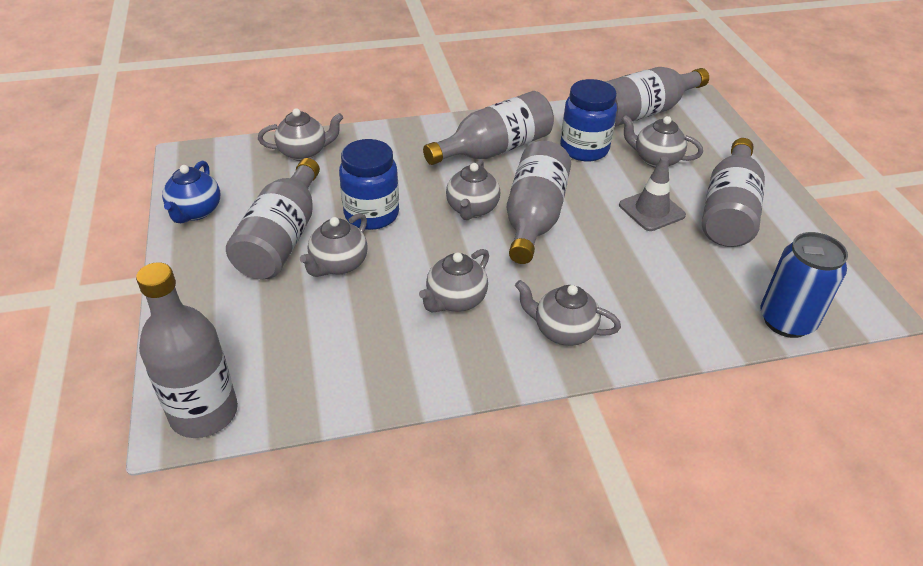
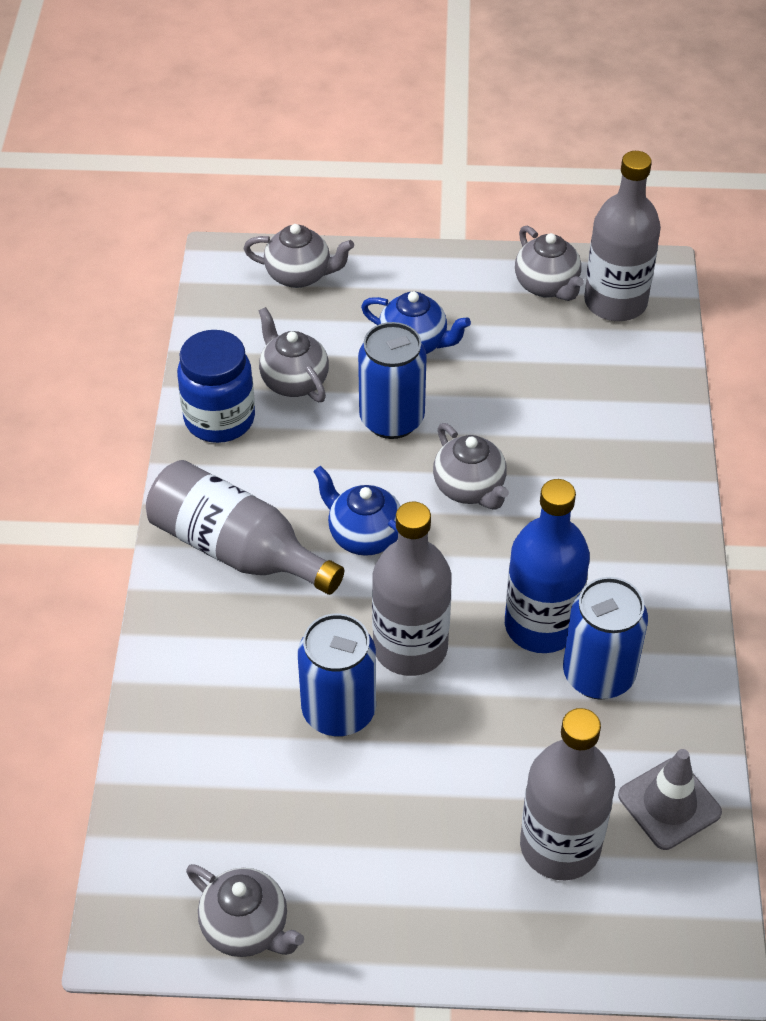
blue bottle: 0 -> 1
blue can: 1 -> 3
blue jar: 2 -> 1
blue teapot: 1 -> 2
grey bottle: 6 -> 4
grey teapot: 6 -> 5

